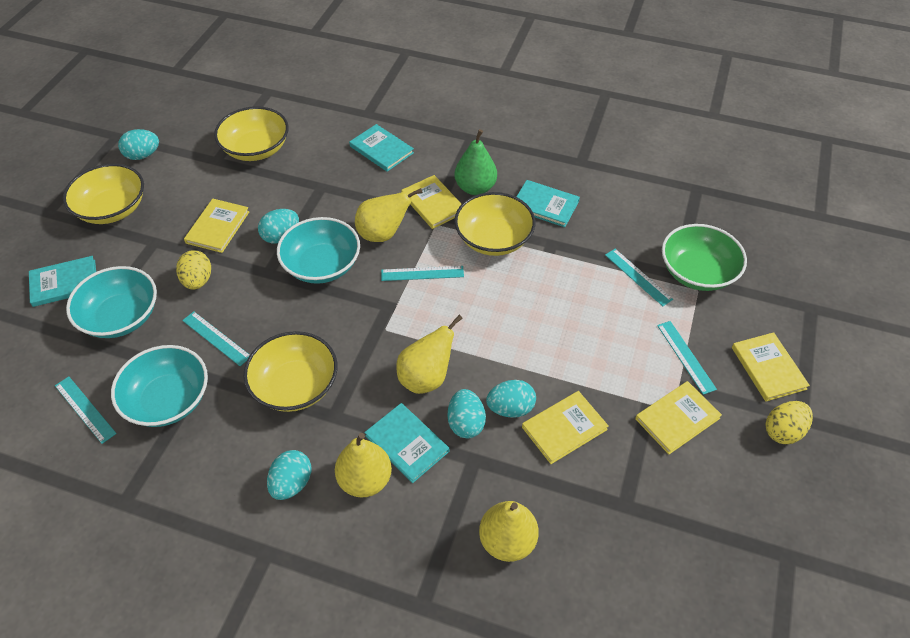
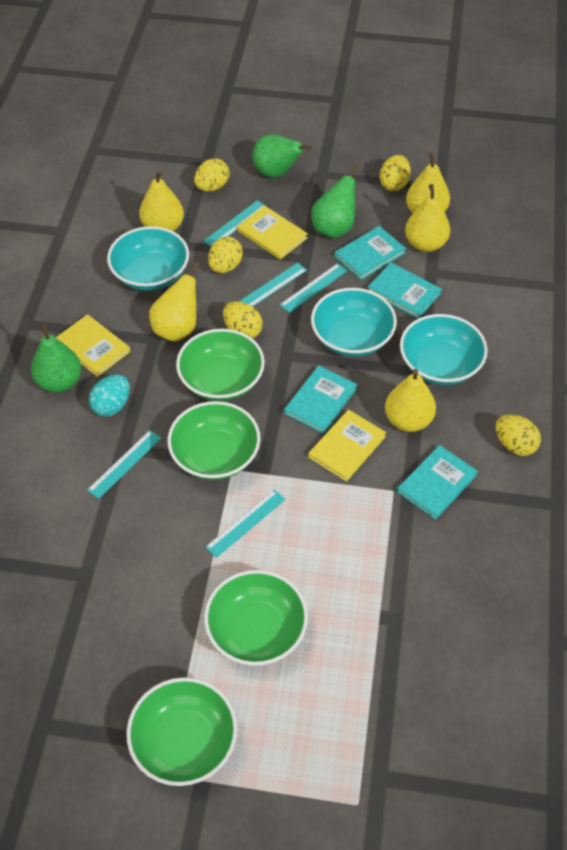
green bowl: 1 -> 4
green pear: 1 -> 3
turquoise egg: 5 -> 1
yellow book: 5 -> 3
yellow bowl: 4 -> 0
yellow egg: 2 -> 5
yellow pear: 4 -> 5

